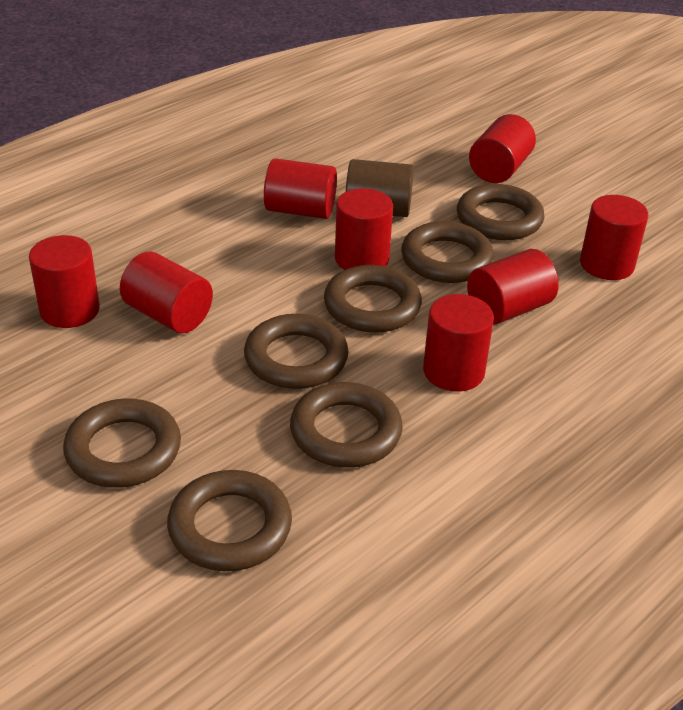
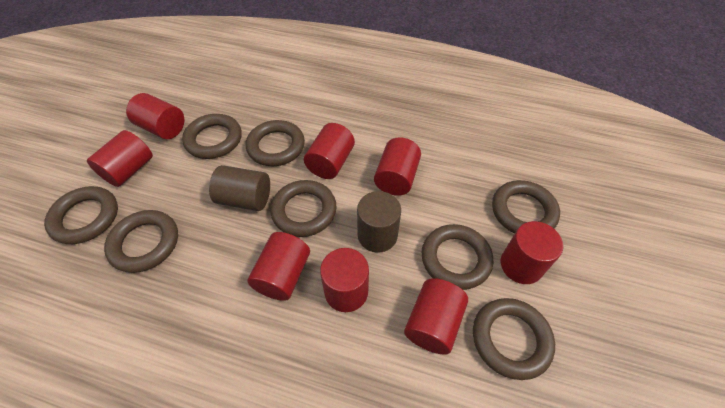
brown cylinder: 1 -> 2
brown ring: 7 -> 8

